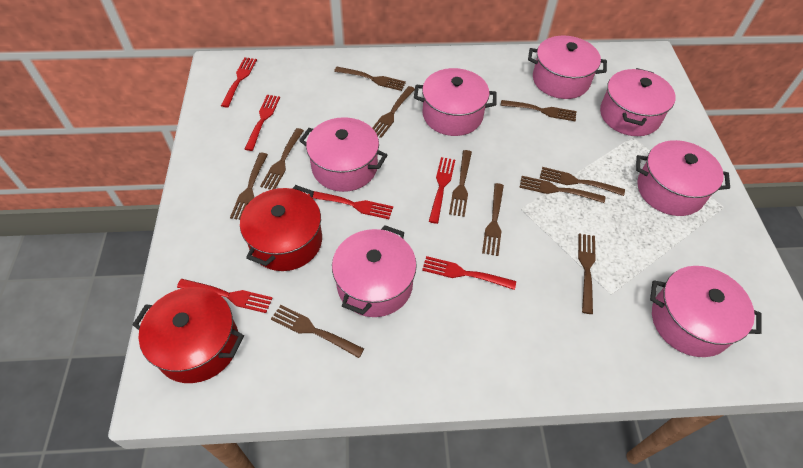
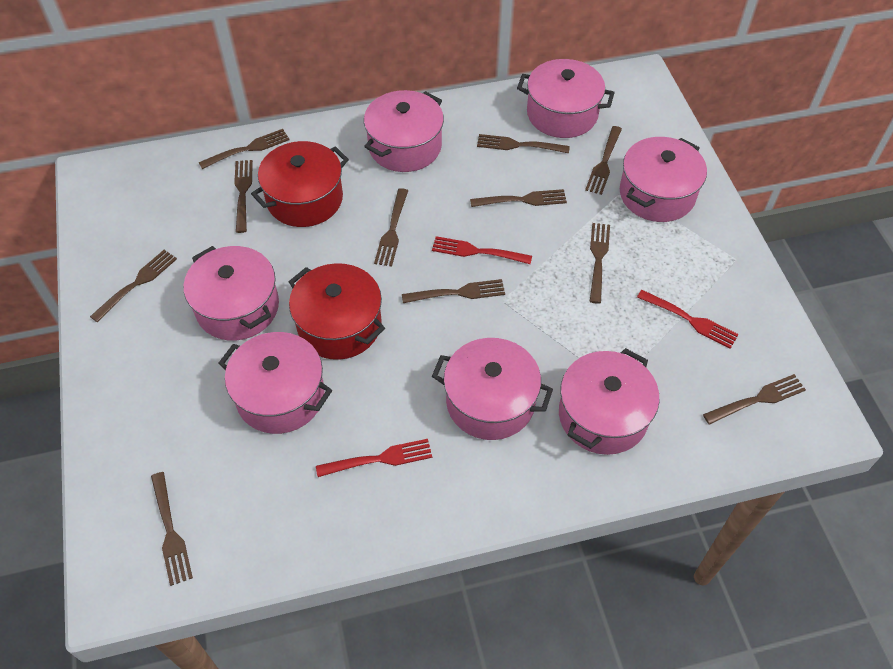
red fork: 6 -> 3

